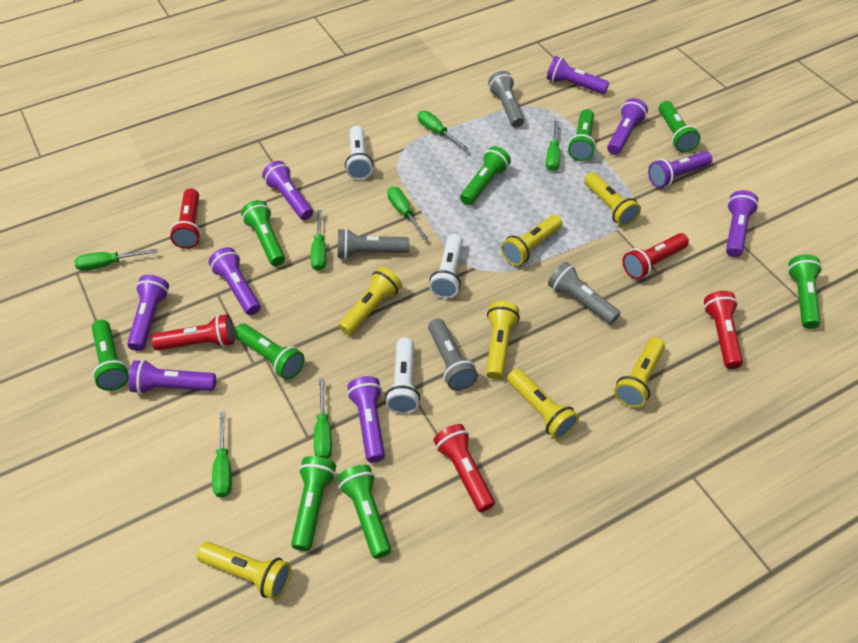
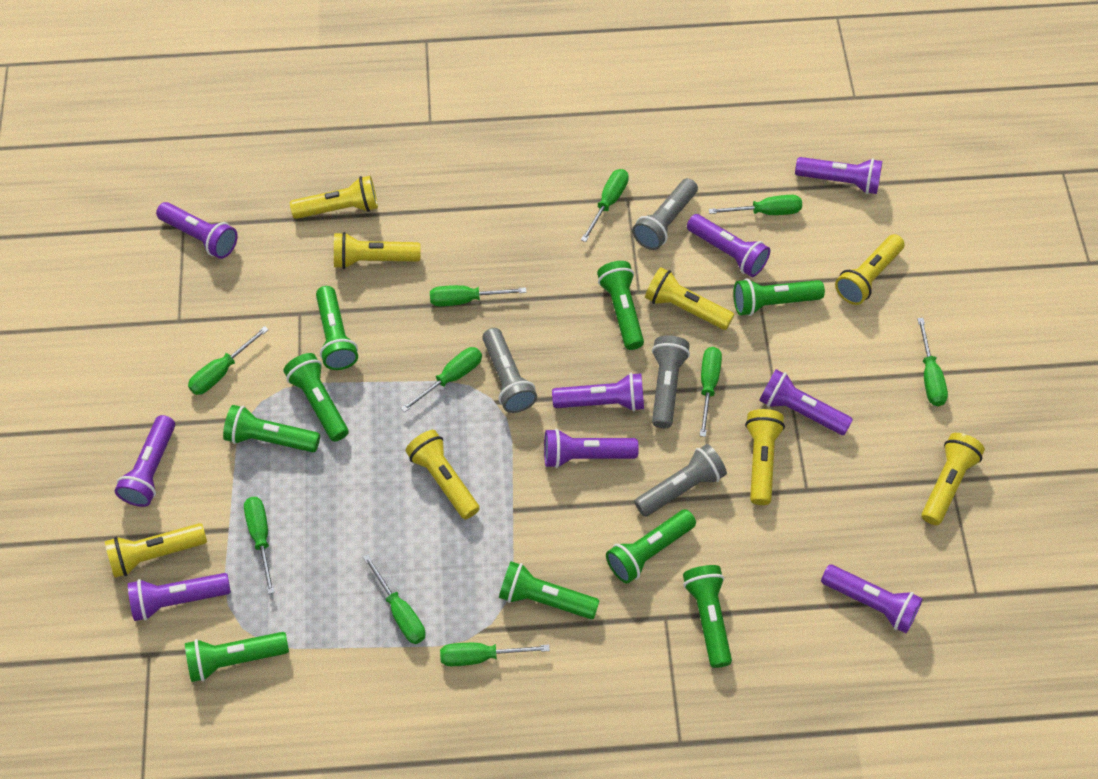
green screwdriver: 7 -> 10
red flashlight: 5 -> 0
white flashlight: 3 -> 0
yellow flashlight: 7 -> 8

